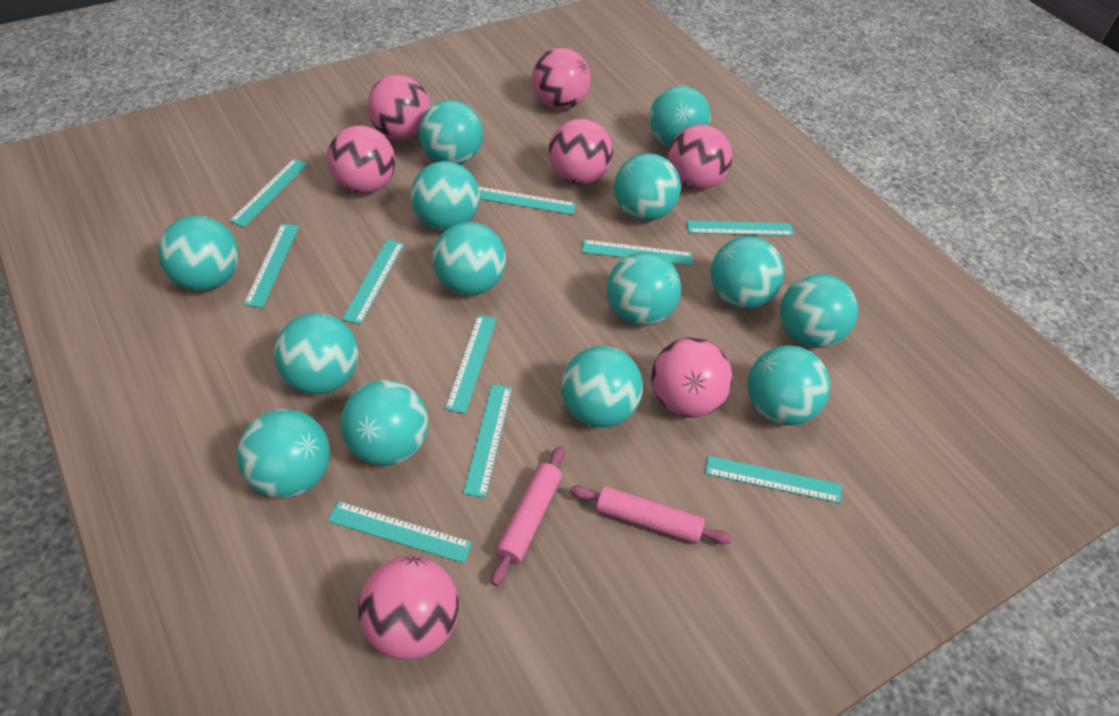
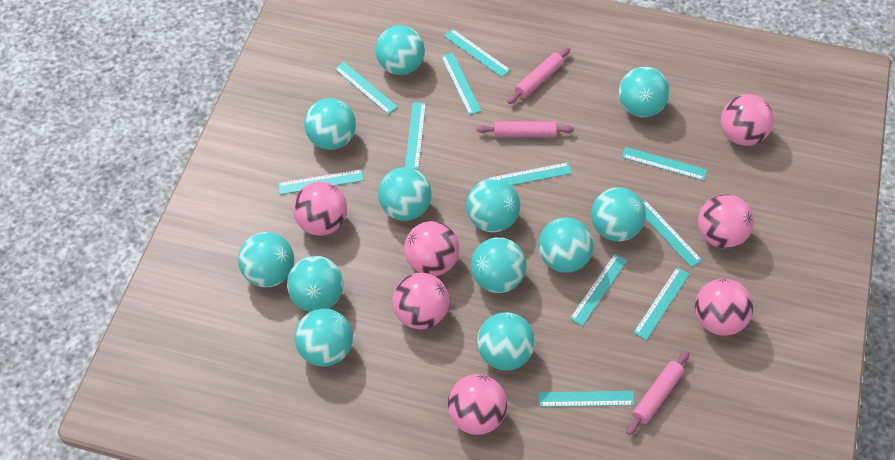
pink rolling pin: 2 -> 3
turquoise ball: 14 -> 12
turquoise ruler: 10 -> 11

